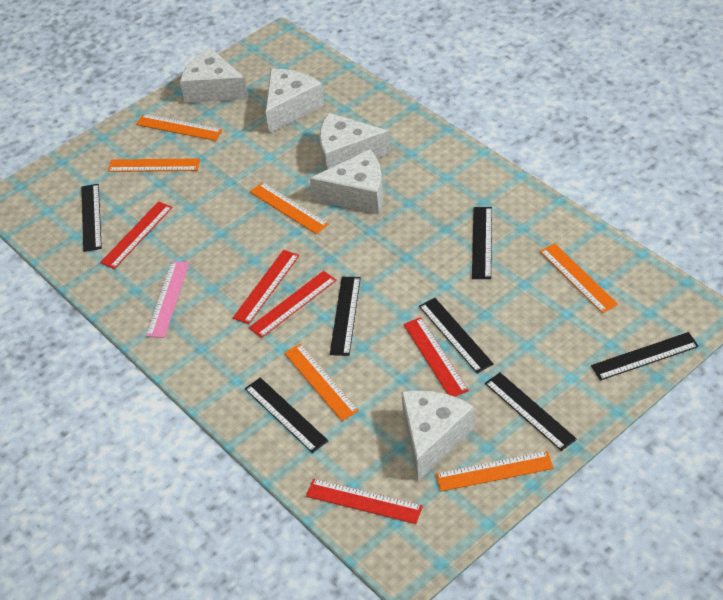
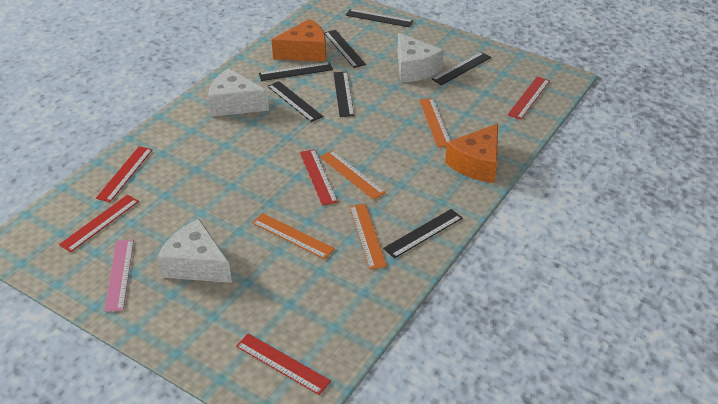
orange cheese: 0 -> 2
orange ruler: 6 -> 4
white cheese: 5 -> 3

